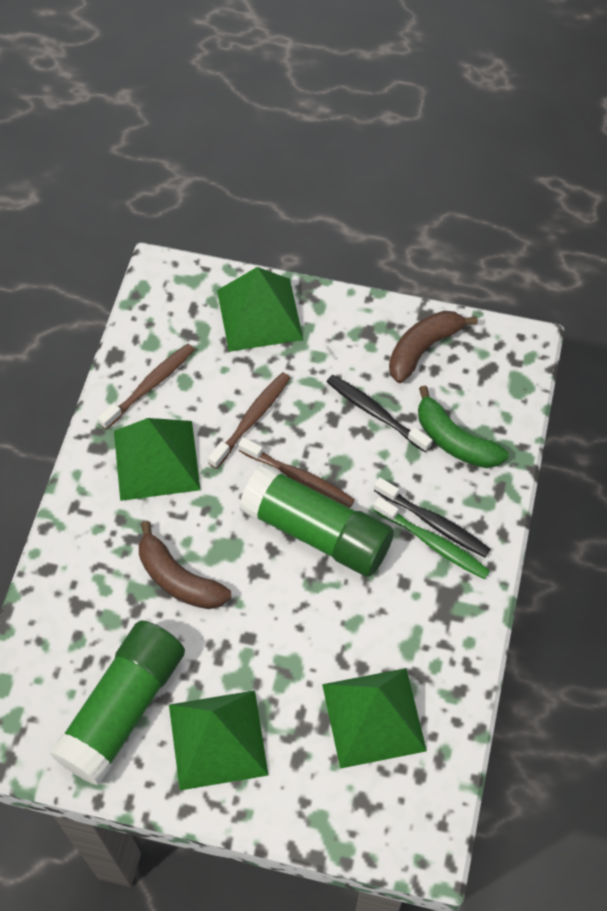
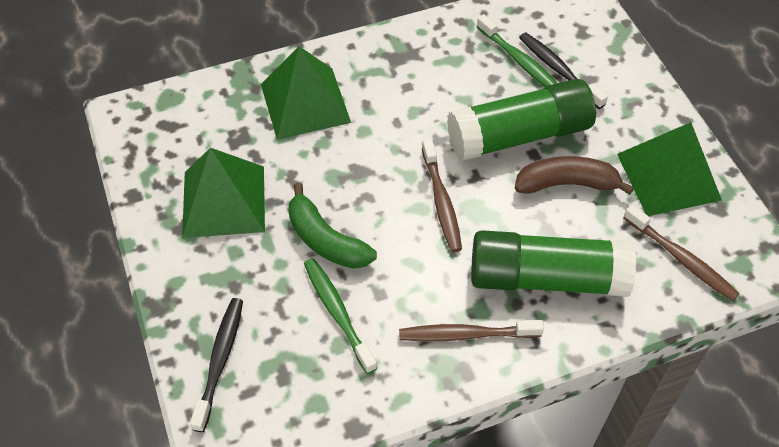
brown banana: 2 -> 1
green pyramid: 4 -> 3
green toothbrush: 1 -> 2

